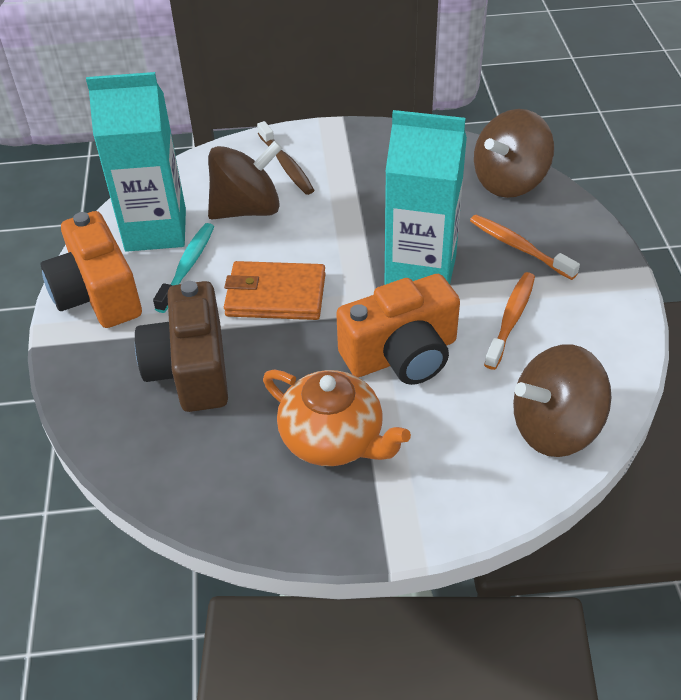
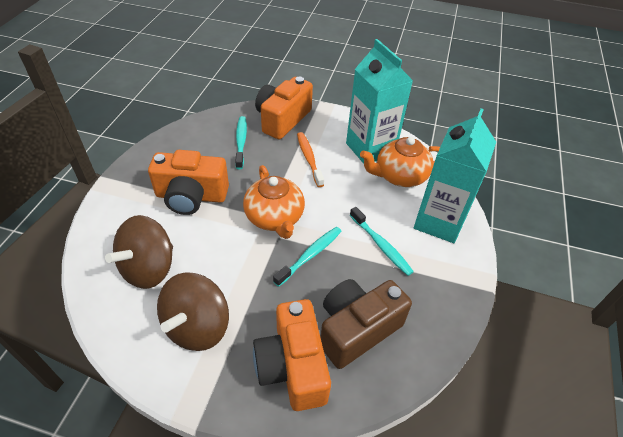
brown spinning top: 3 -> 2
brown toothbrush: 1 -> 0
orange camera: 2 -> 3
orange teapot: 1 -> 2
orange toothbrush: 2 -> 1
orange wallet: 1 -> 0
turquoise toothbrush: 1 -> 3

